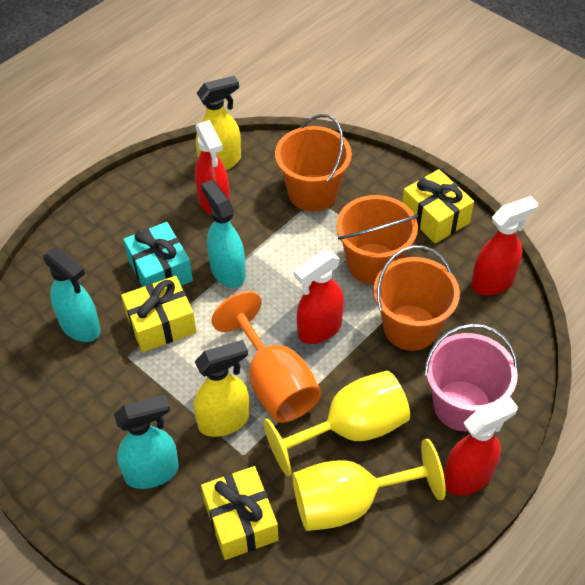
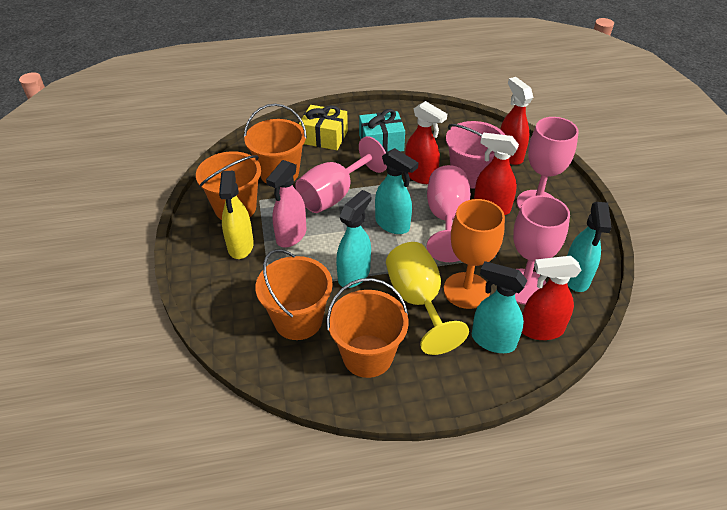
orange bucket: 3 -> 4
pink goblet: 0 -> 4
pink spray bottle: 0 -> 1
turquoise spray bottle: 3 -> 4
yellow gift: 3 -> 1
yellow goblet: 2 -> 1
yellow spray bottle: 2 -> 1

